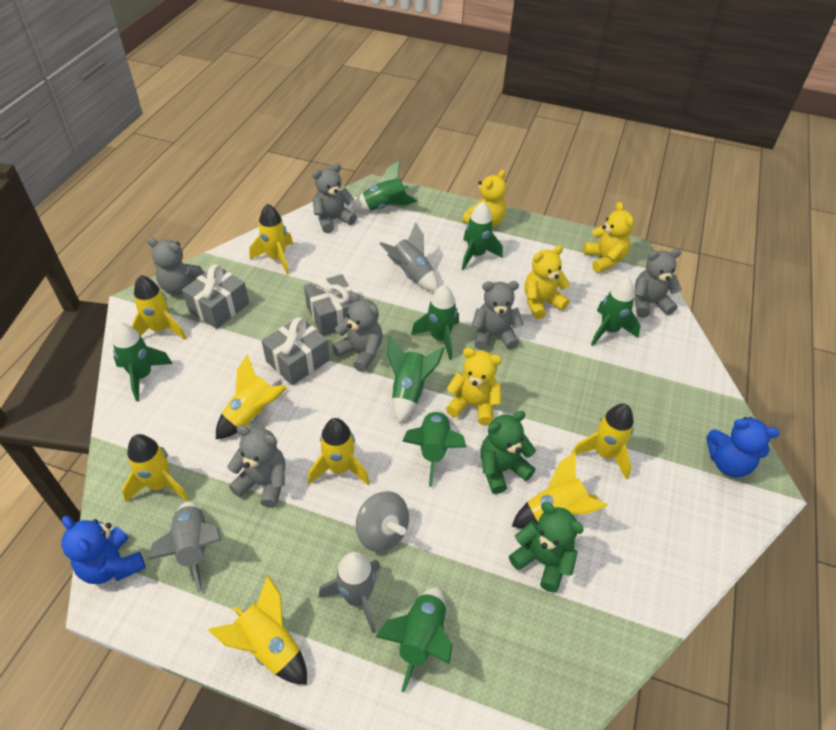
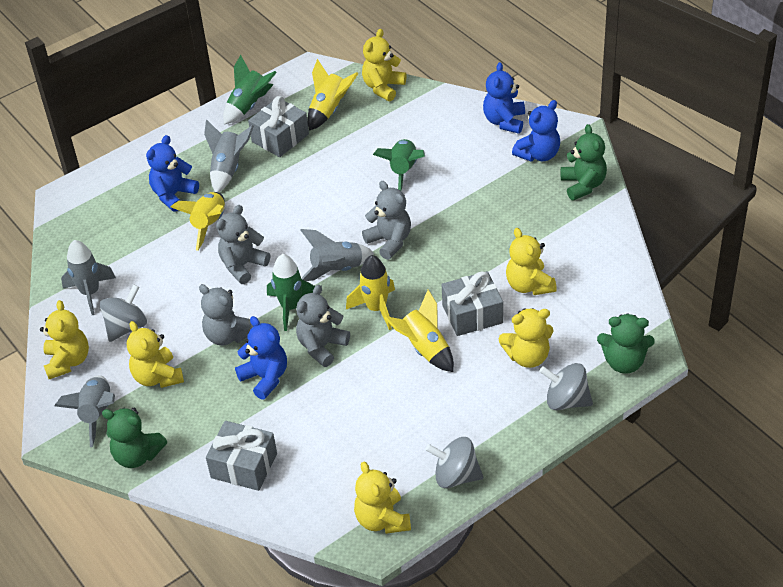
blue teddy bear: 2 -> 4
green rocket: 8 -> 3
green teddy bear: 2 -> 3
grey rocket: 3 -> 4
grey spinning top: 1 -> 3
grey teddy bear: 6 -> 4
yellow rocket: 8 -> 4
yellow teddy bear: 4 -> 6

